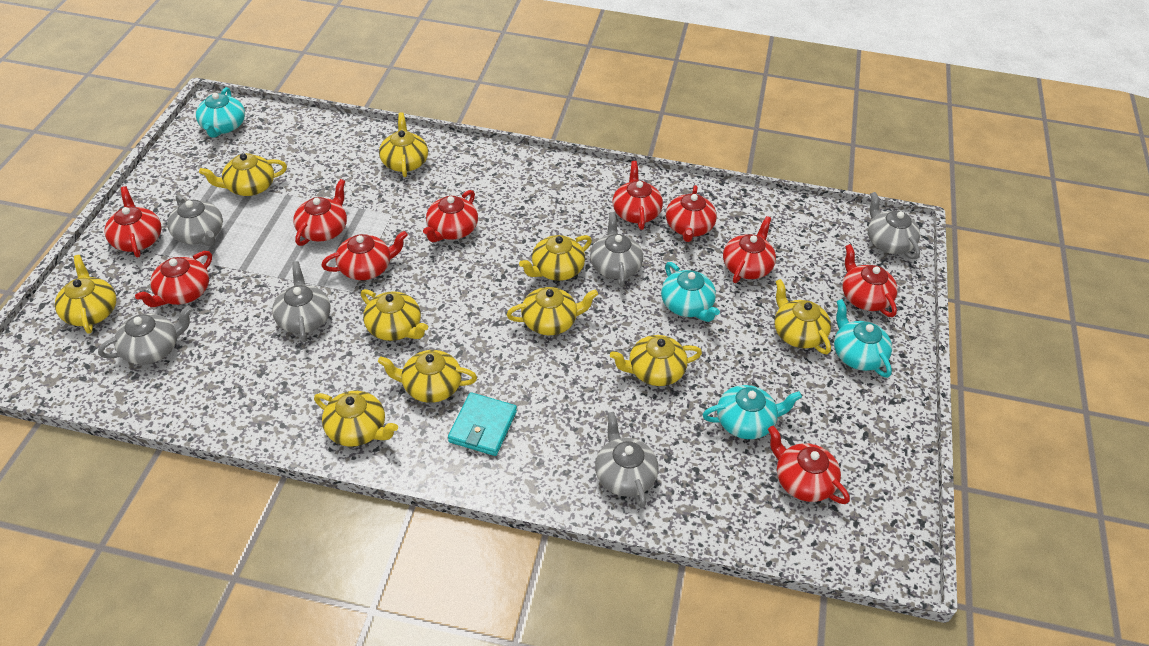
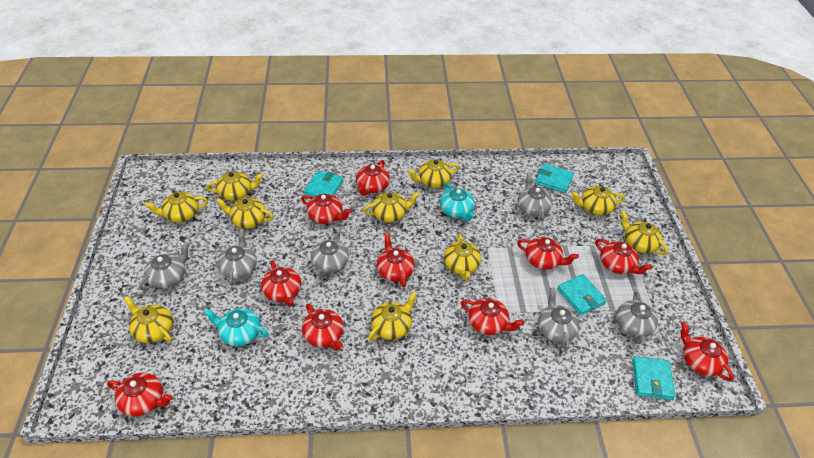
turquoise teapot: 4 -> 2
turquoise wallet: 1 -> 4

